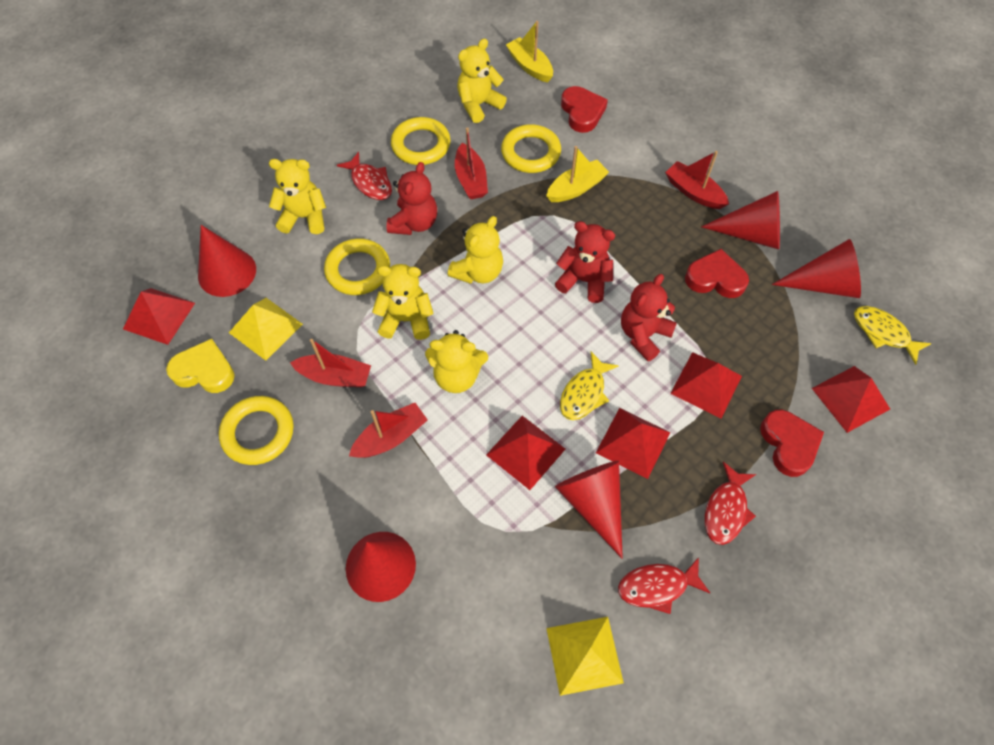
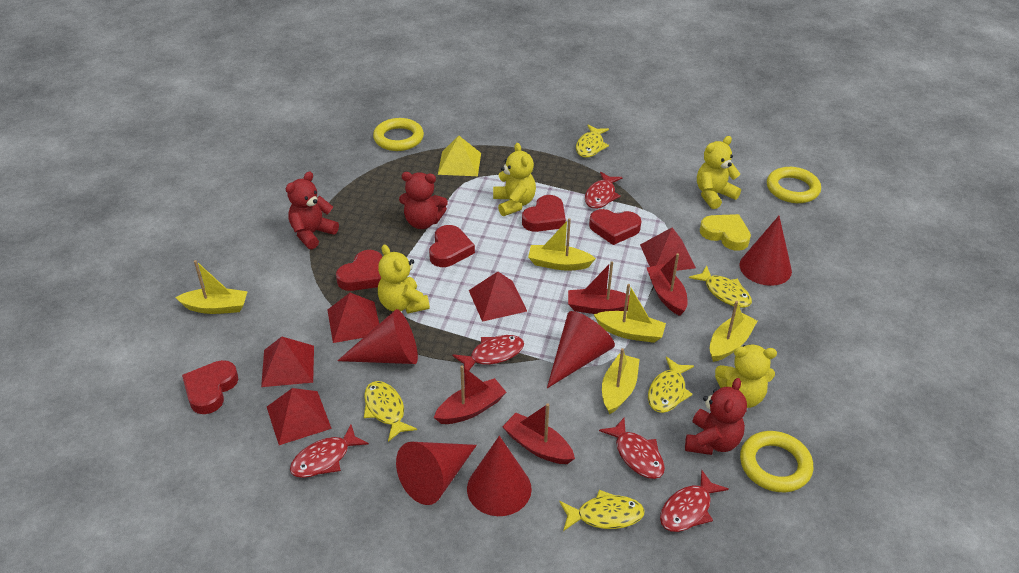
red fish: 3 -> 5
red heart: 3 -> 5
yellow boat: 2 -> 5
yellow fish: 2 -> 5
yellow pyramid: 2 -> 1
yellow ring: 4 -> 3
yellow teddy bear: 5 -> 4

